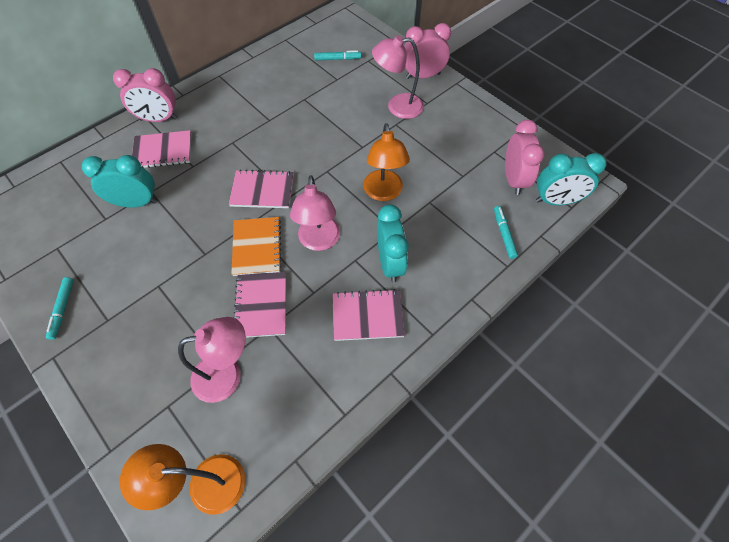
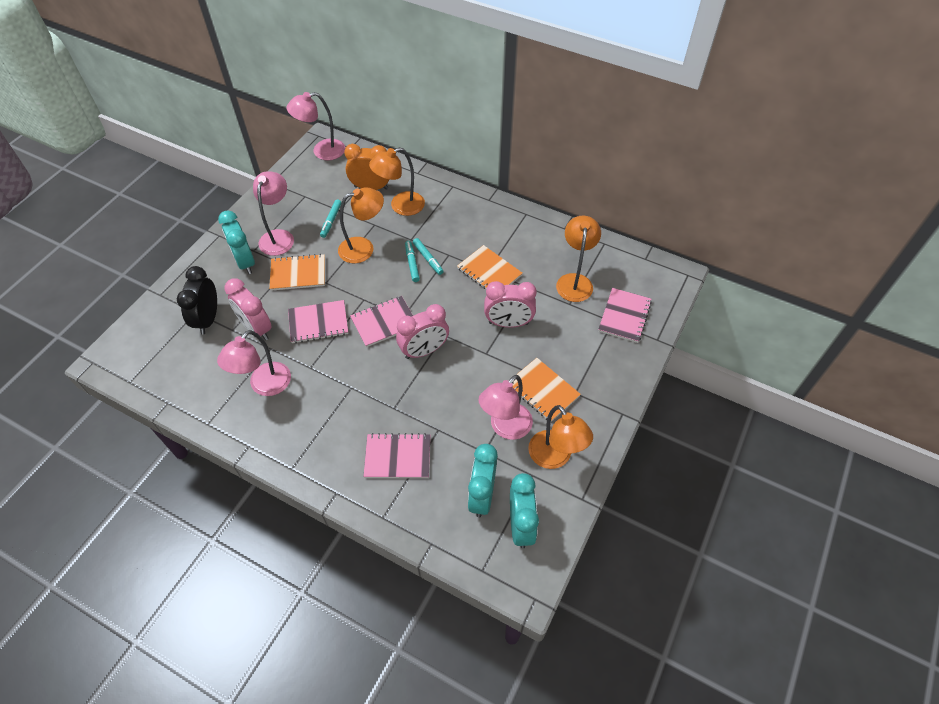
black clock: 0 -> 1
orange clock: 0 -> 1
orange lamp: 2 -> 4
orange notebook: 1 -> 3
pink lamp: 3 -> 4

